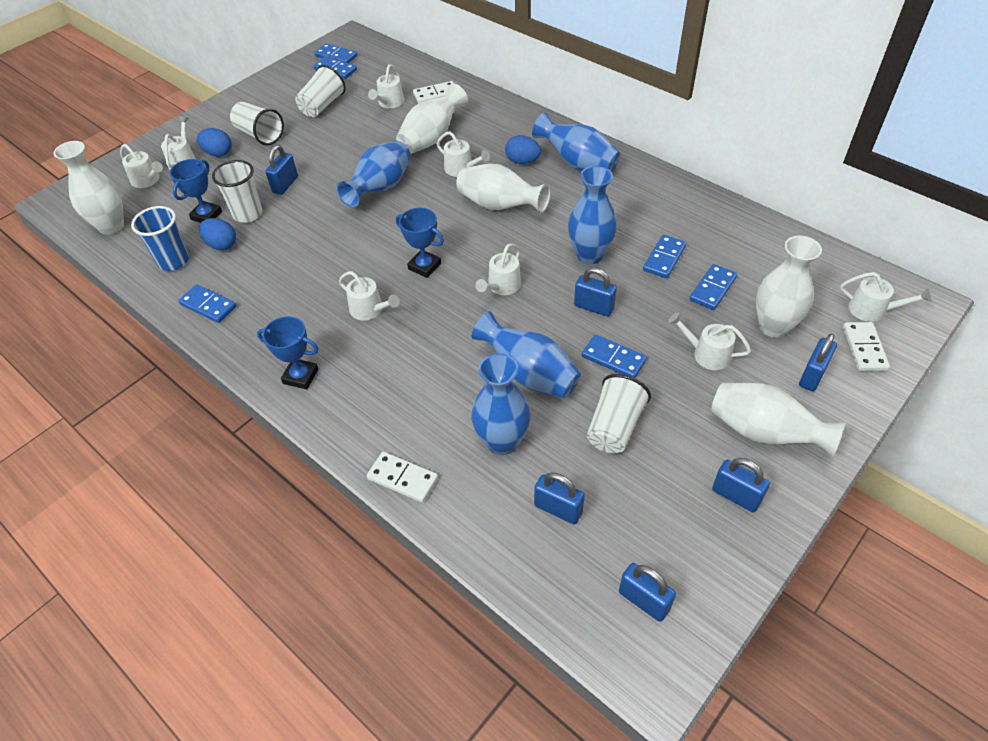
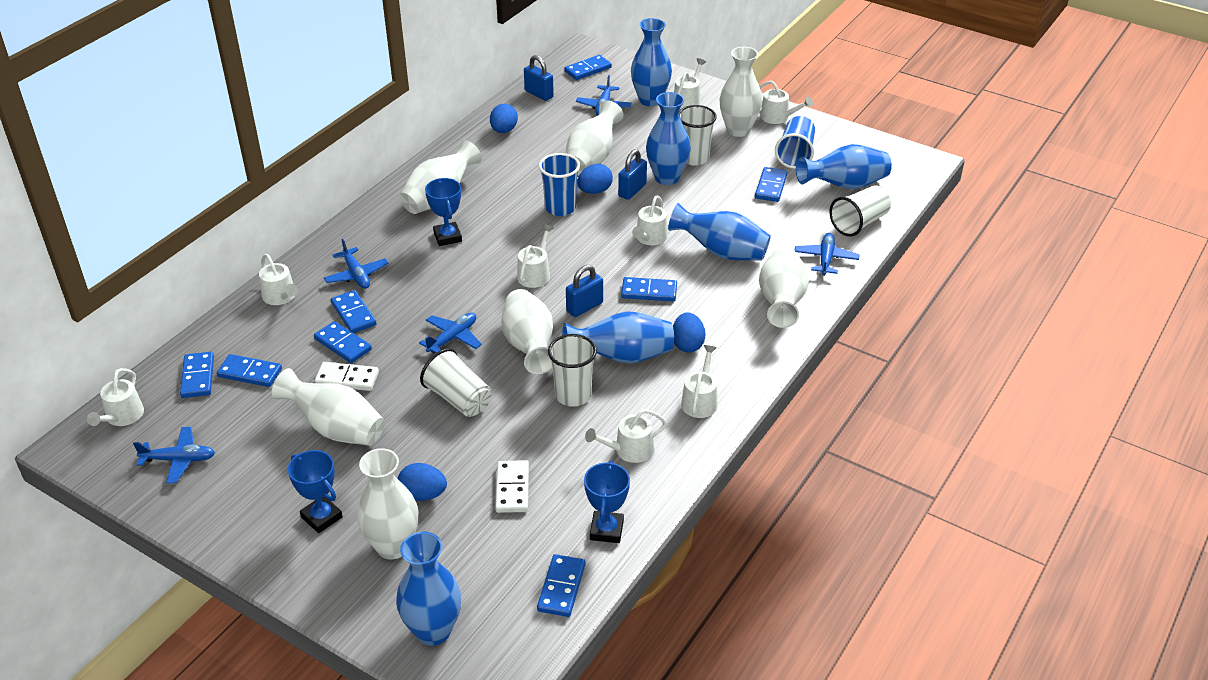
blue cup: 1 -> 2
blue domino: 6 -> 8
blue egg: 3 -> 4
blue padlock: 6 -> 3
blue plane: 0 -> 5
blue vase: 5 -> 6
white domino: 3 -> 2
white vase: 5 -> 7

